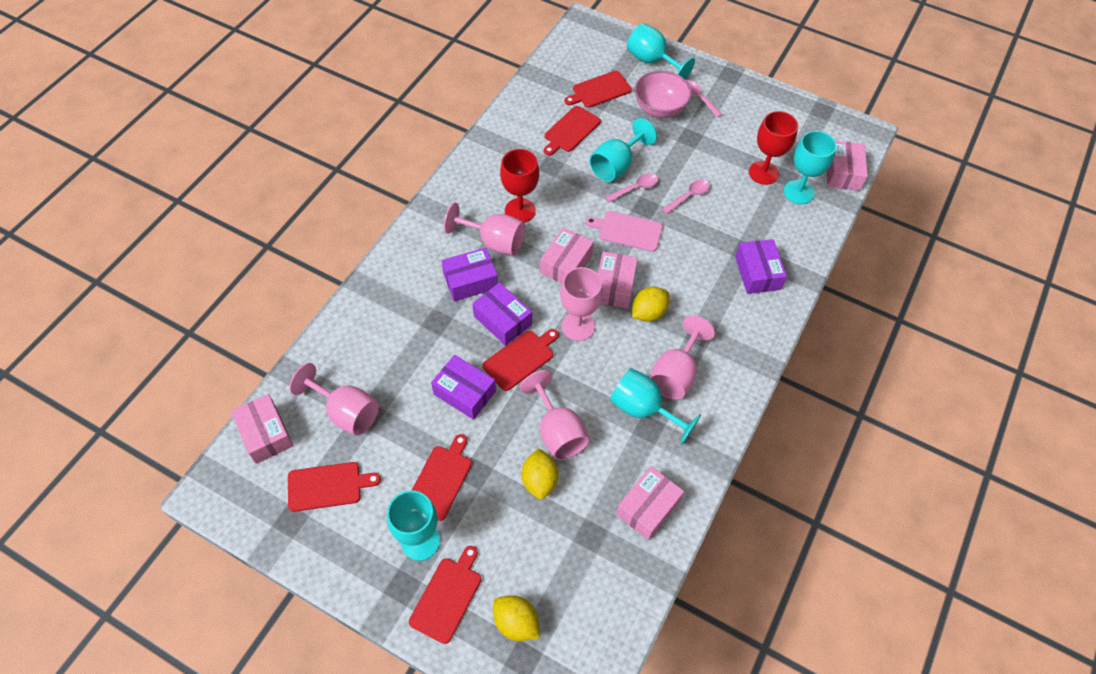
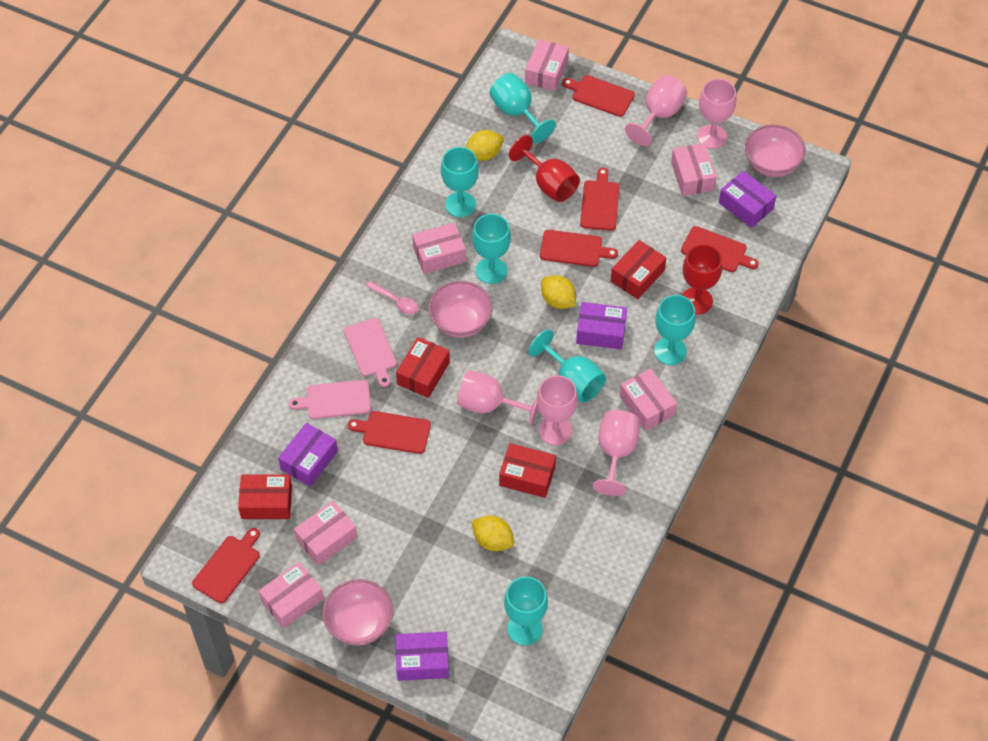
pink bowl: 1 -> 3
pink box: 5 -> 6
pink cutting board: 1 -> 2
pink spoon: 3 -> 1
red box: 0 -> 4
turquoise goblet: 5 -> 6

